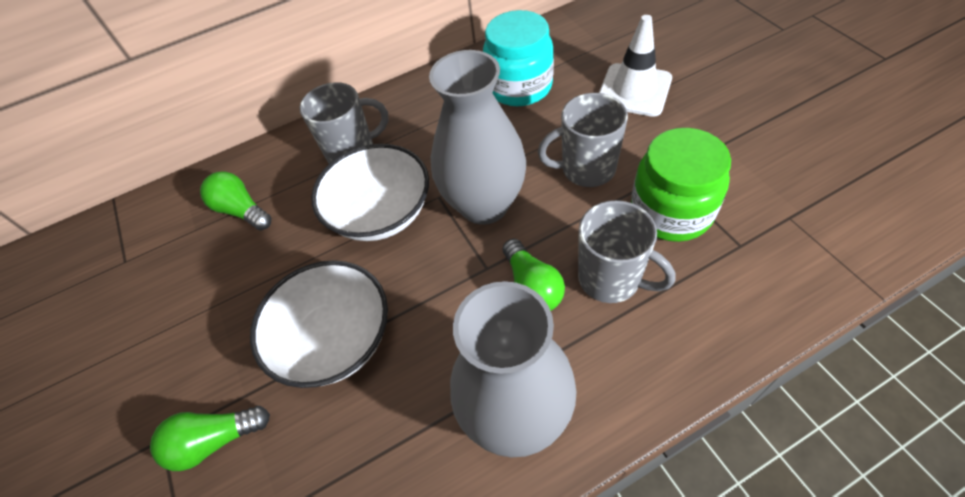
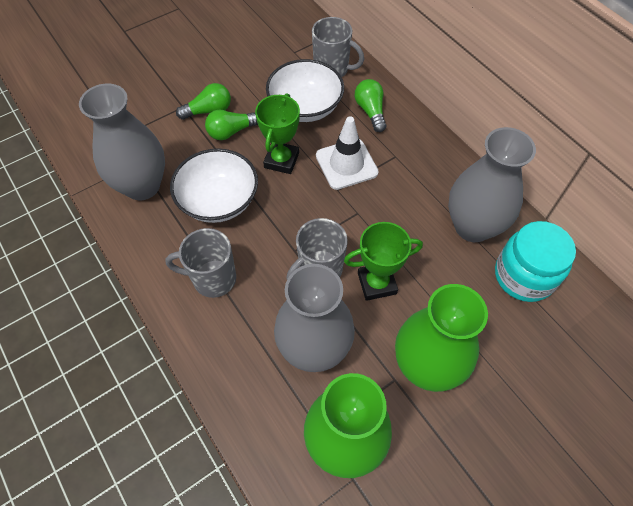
green jar: 1 -> 0
green trophy: 0 -> 2
green vase: 0 -> 2
grey vase: 2 -> 3

